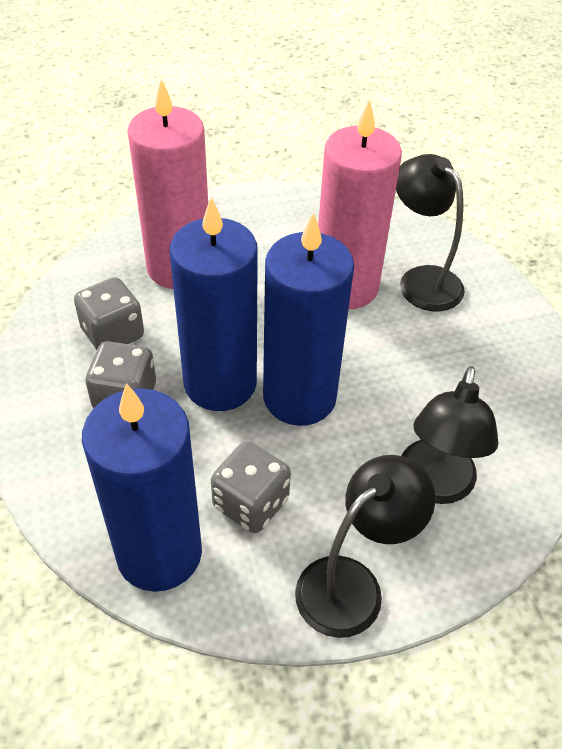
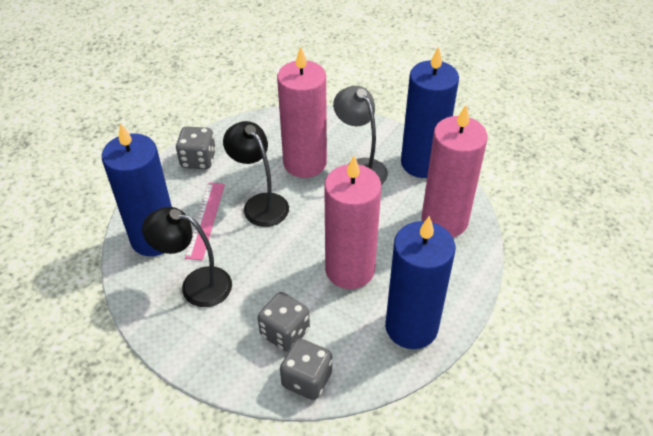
black lamp: 3 -> 2
grey lamp: 0 -> 1
pink candle: 2 -> 3
pink ruler: 0 -> 1

